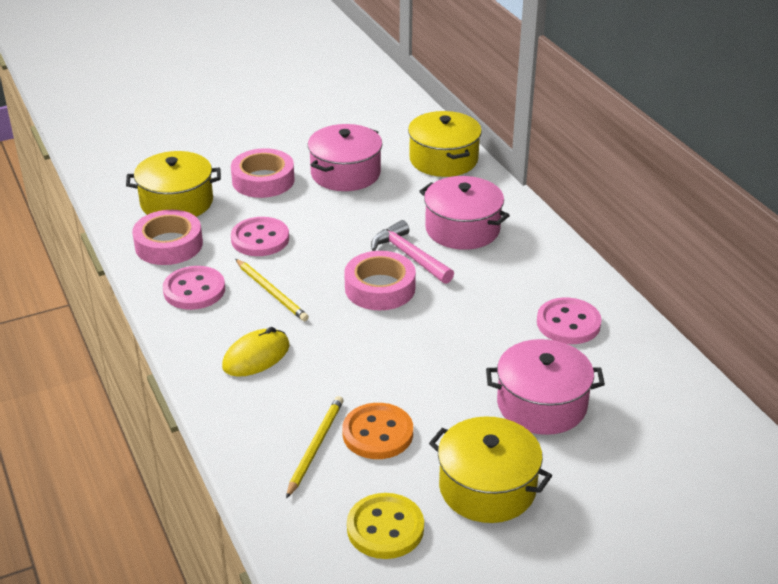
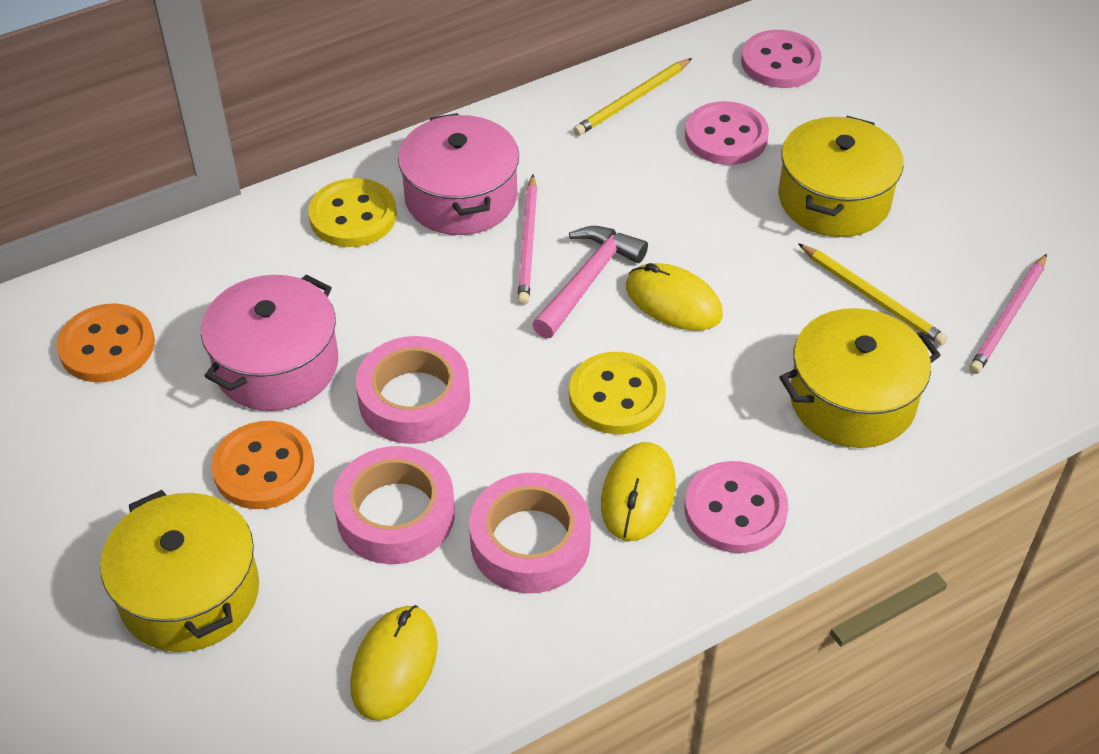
orange button: 1 -> 2
pink pencil: 0 -> 2
pink pot: 3 -> 2
yellow button: 1 -> 2
yellow mouse: 1 -> 3

